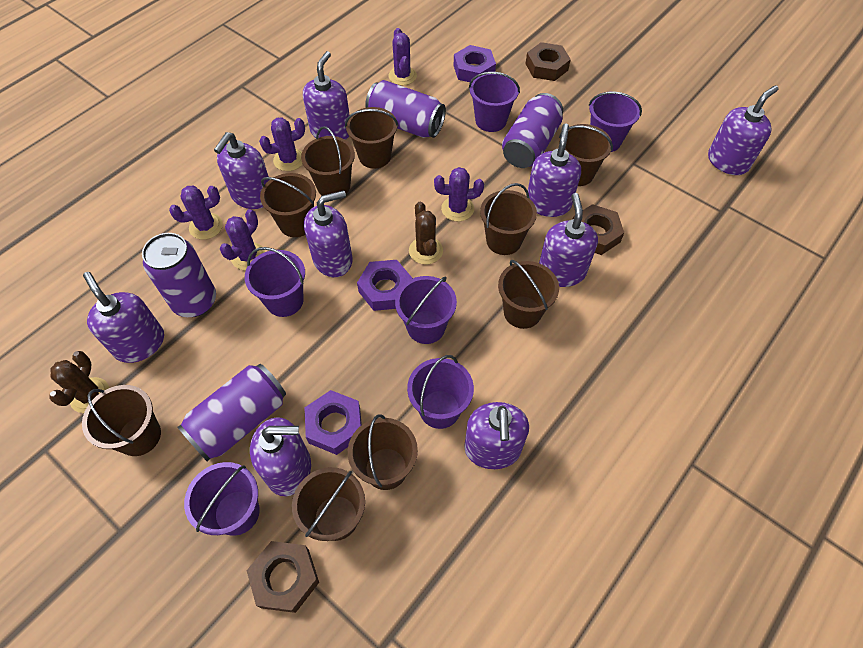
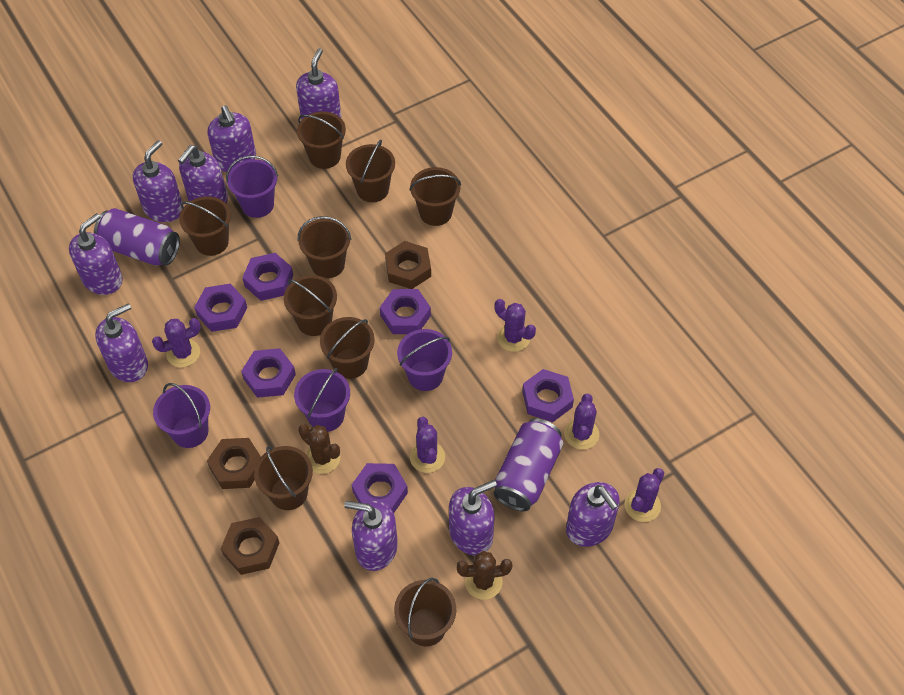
purple bucket: 6 -> 4
purple can: 4 -> 2
purple nut: 3 -> 6

